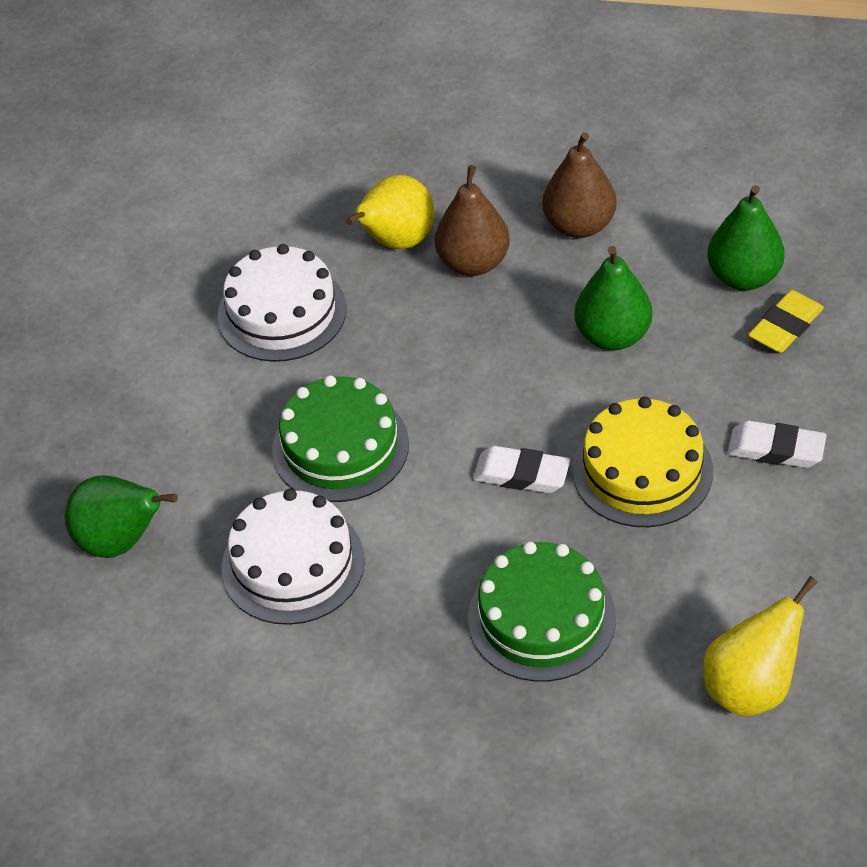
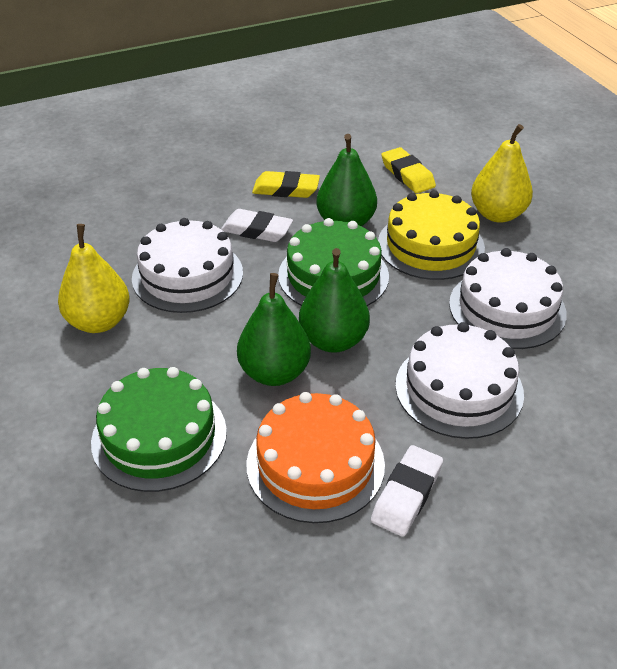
brown pear: 2 -> 0
orange cake: 0 -> 1
white cake: 2 -> 3
yellow eraser: 1 -> 2

